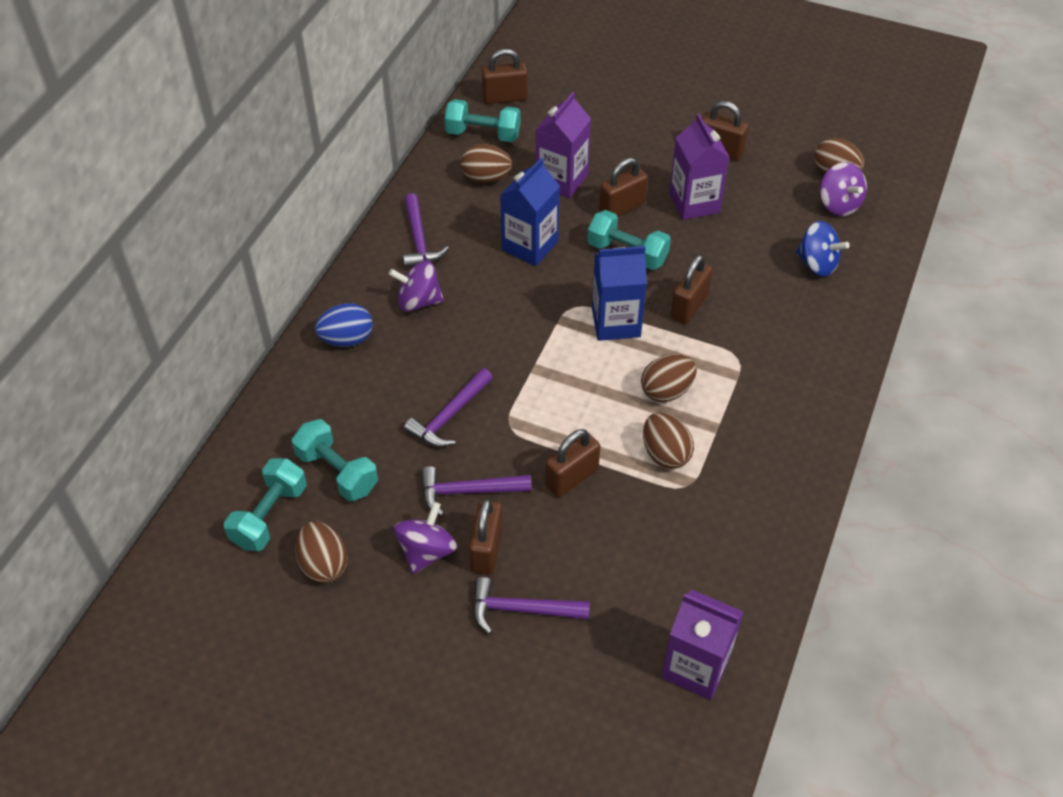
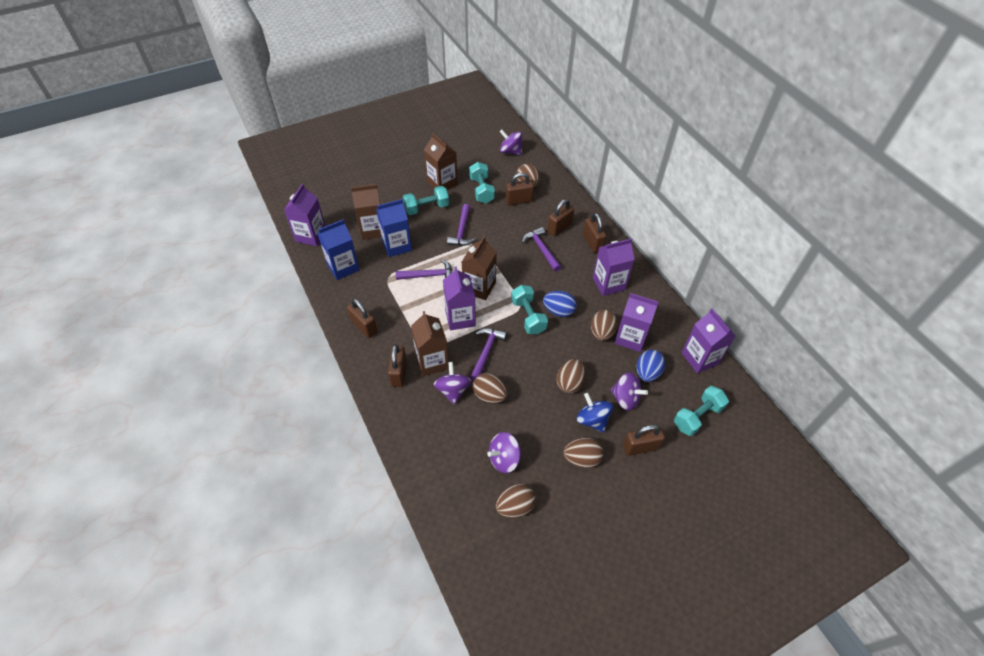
blue egg: 1 -> 2
brown carton: 0 -> 4
brown egg: 5 -> 6
purple carton: 3 -> 5
purple spinning top: 3 -> 4

